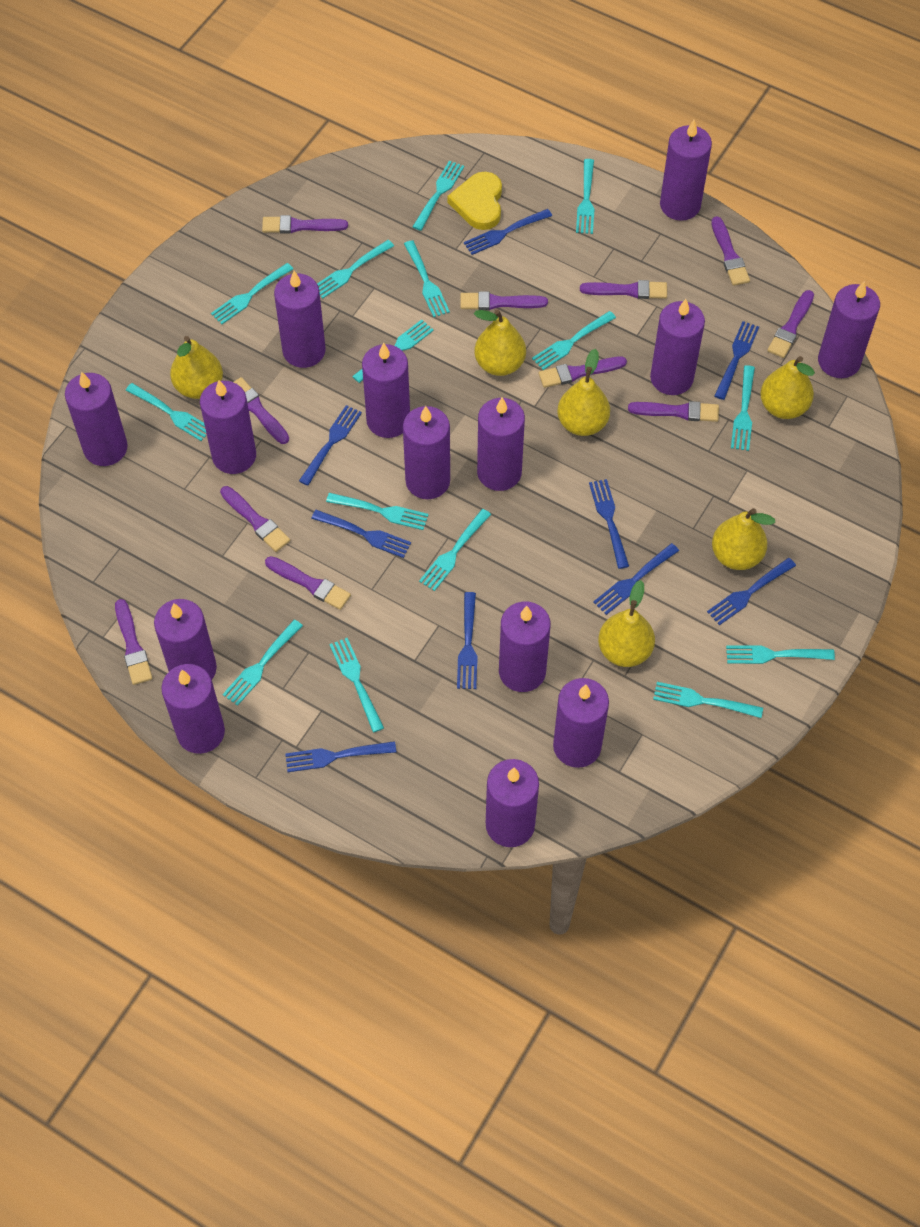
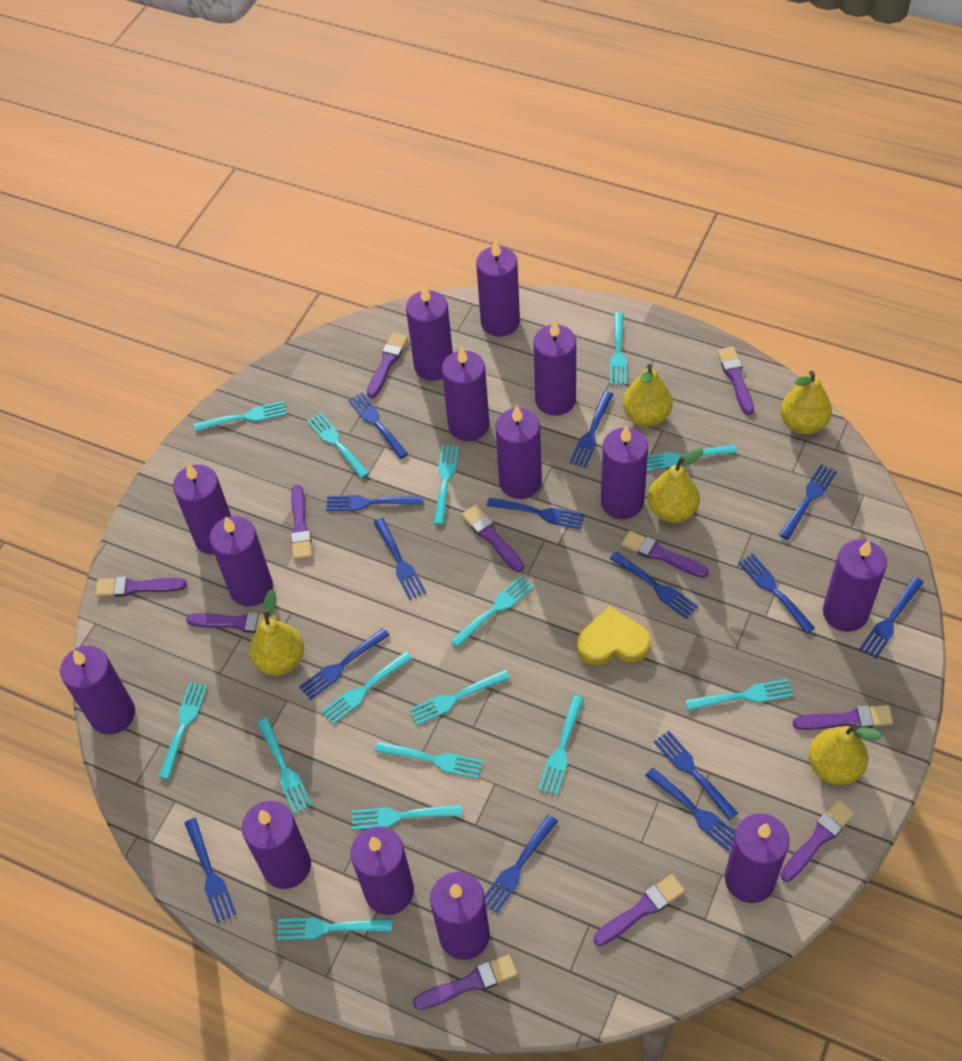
blue fork: 9 -> 14
yellow pear: 6 -> 5

